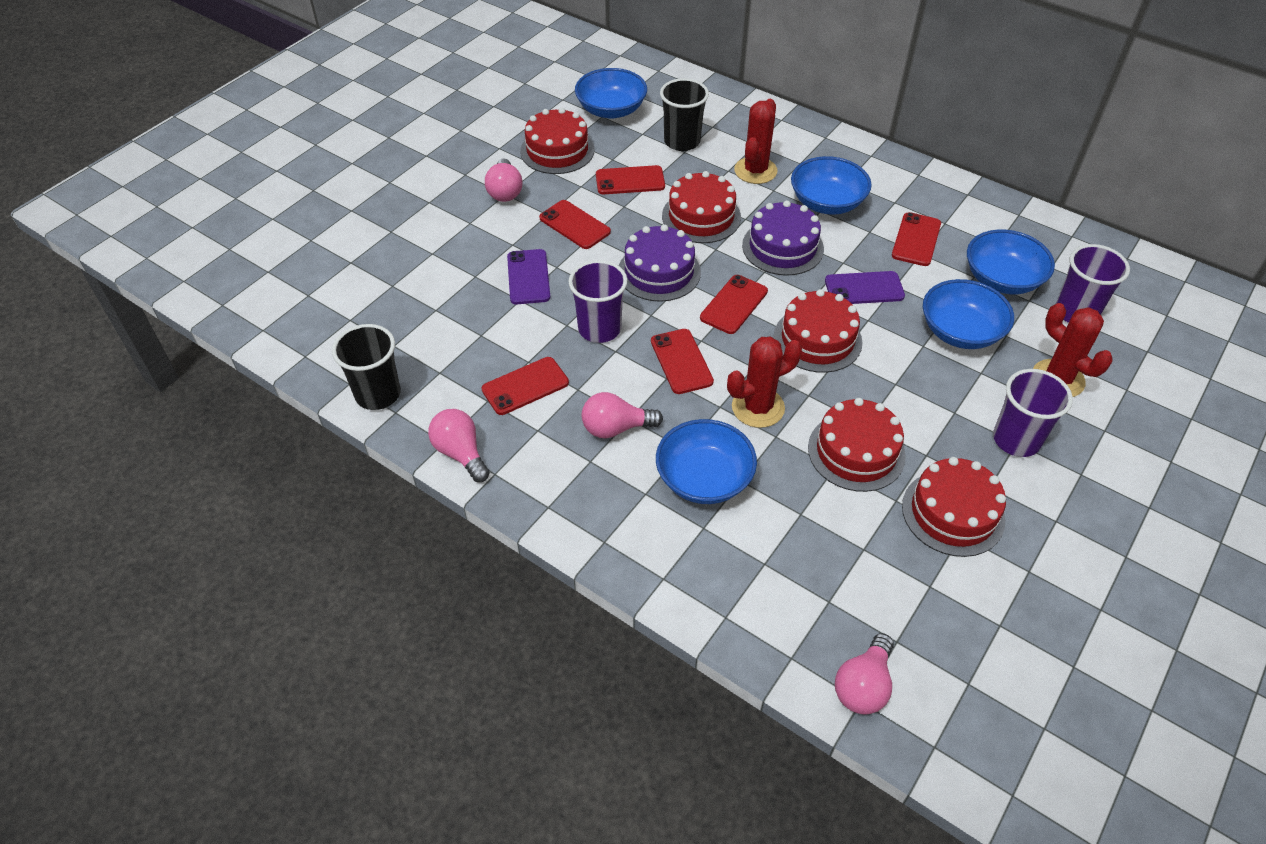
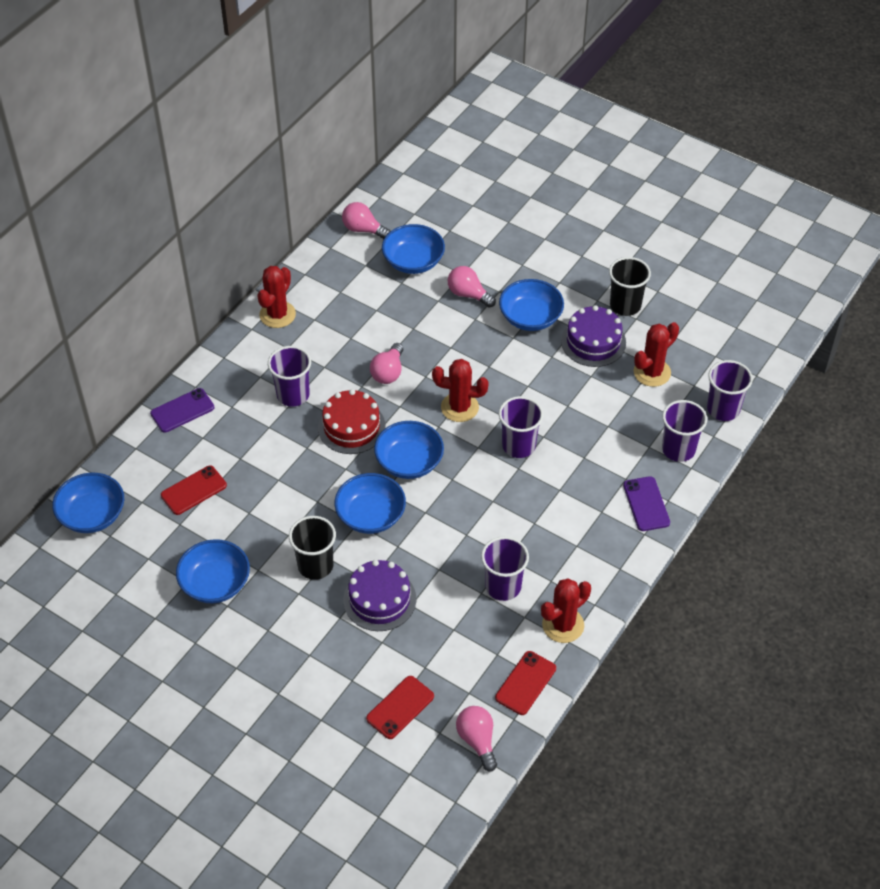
blue bowl: 5 -> 6
purple cup: 3 -> 5
red cactus: 3 -> 4
red cake: 5 -> 1
red phone: 6 -> 3

